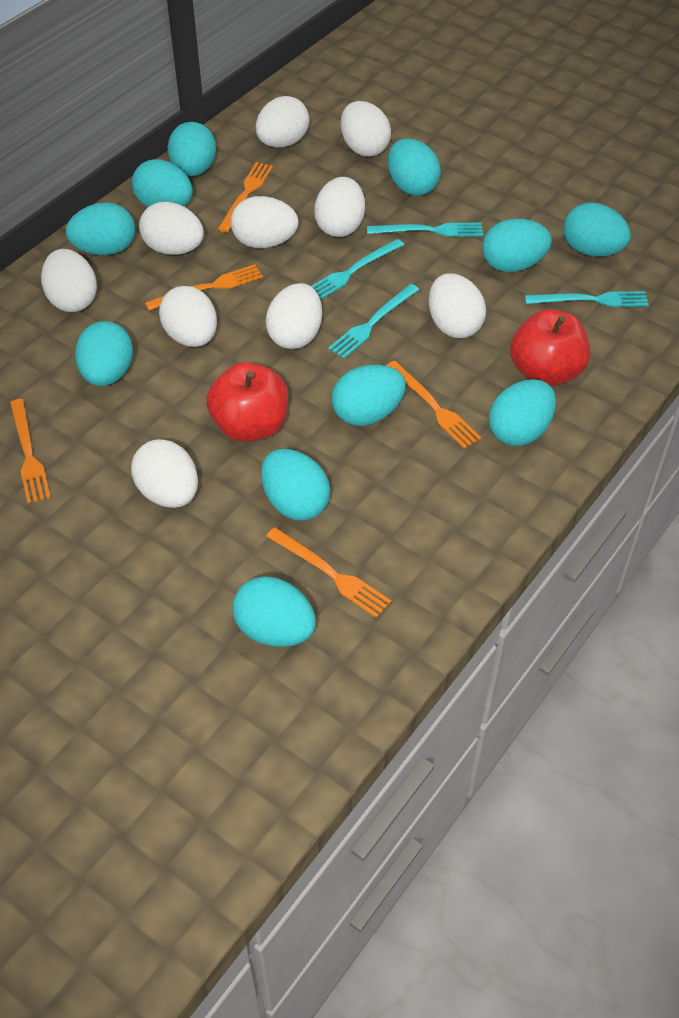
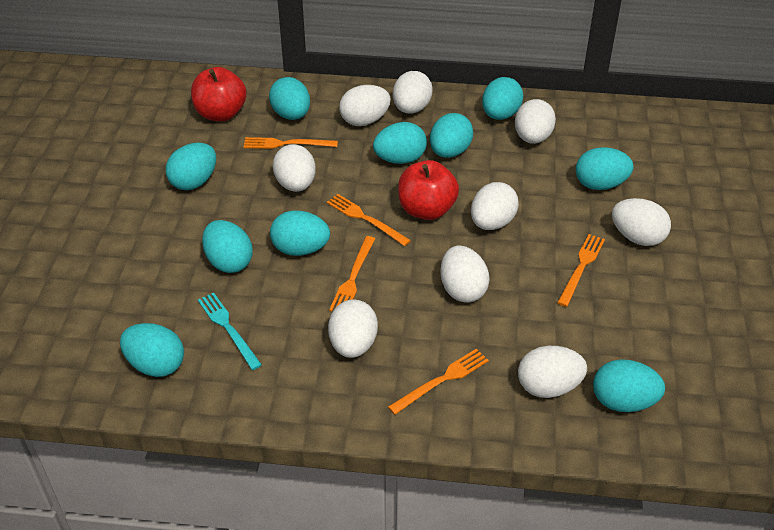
turquoise egg: 11 -> 10
turquoise fork: 4 -> 1
white egg: 10 -> 9

